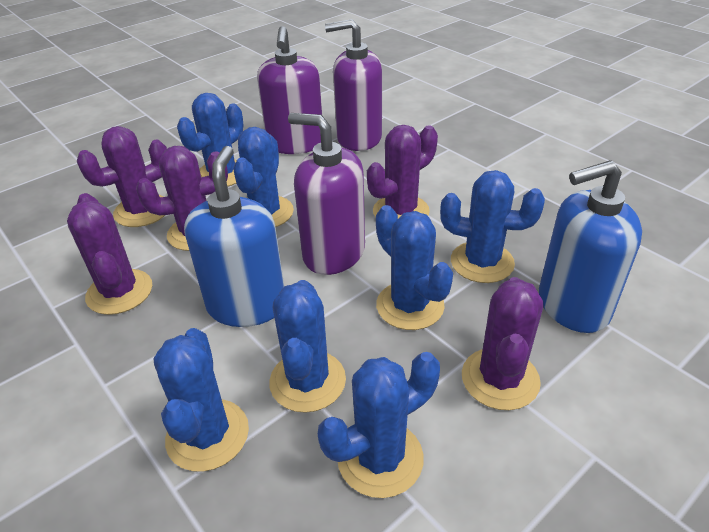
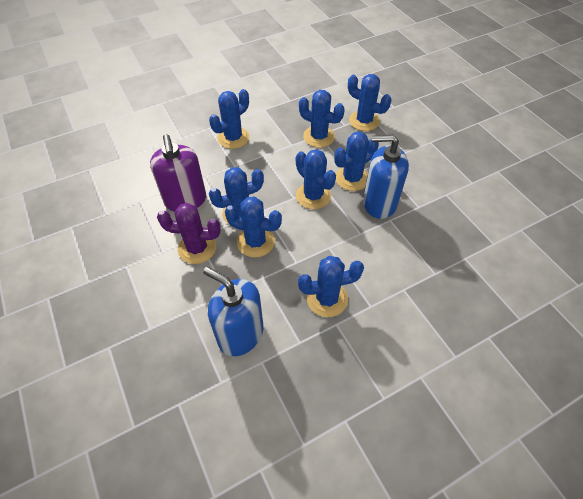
blue cactus: 7 -> 8
purple cactus: 5 -> 1
purple soap dispenser: 3 -> 1

